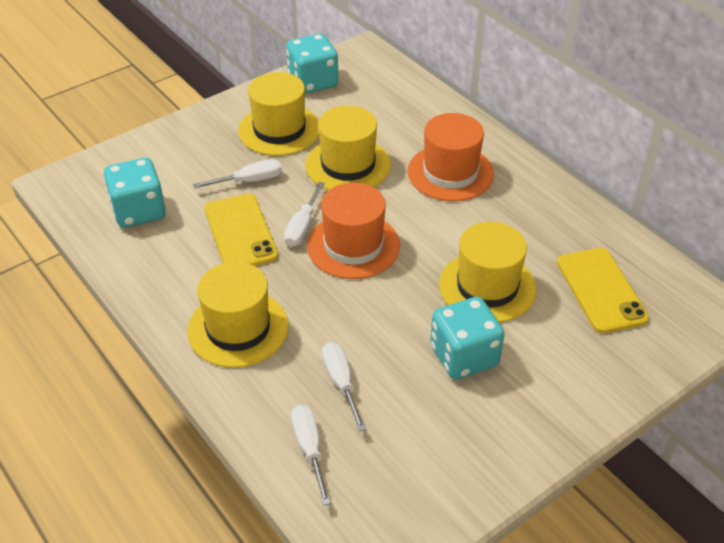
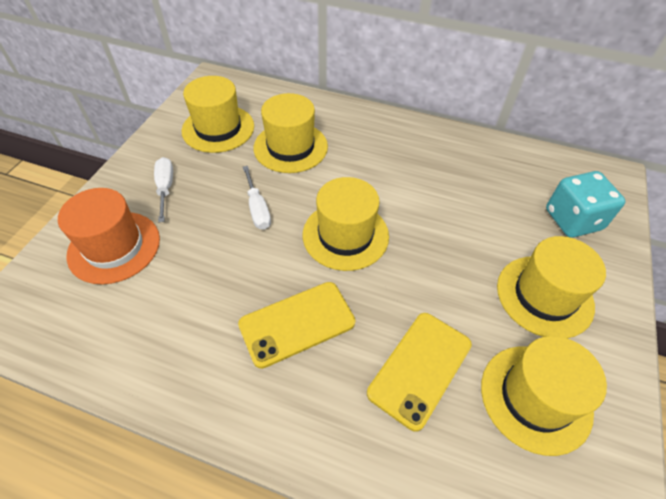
orange hat: 2 -> 1
turquoise dice: 3 -> 1
white screwdriver: 4 -> 2
yellow hat: 4 -> 5

